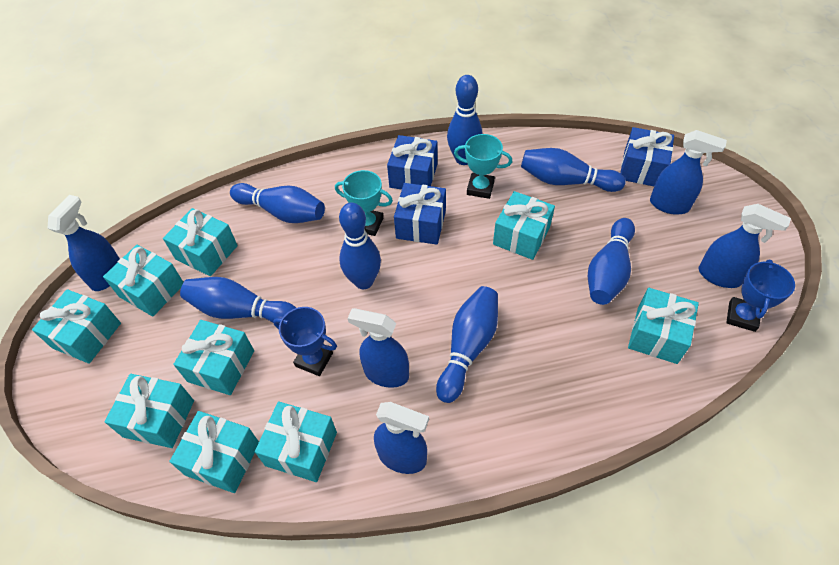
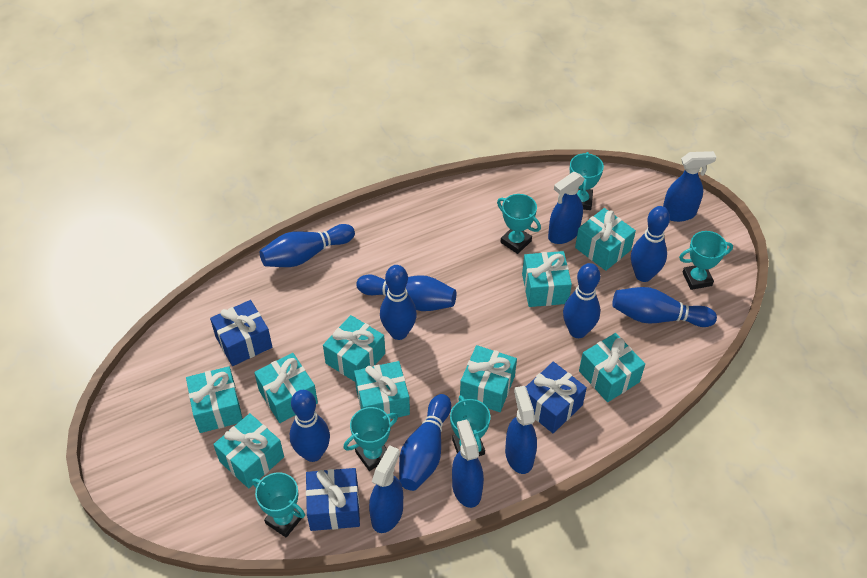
blue bowling pin: 7 -> 8
blue trophy: 2 -> 0
turquoise trophy: 2 -> 6

